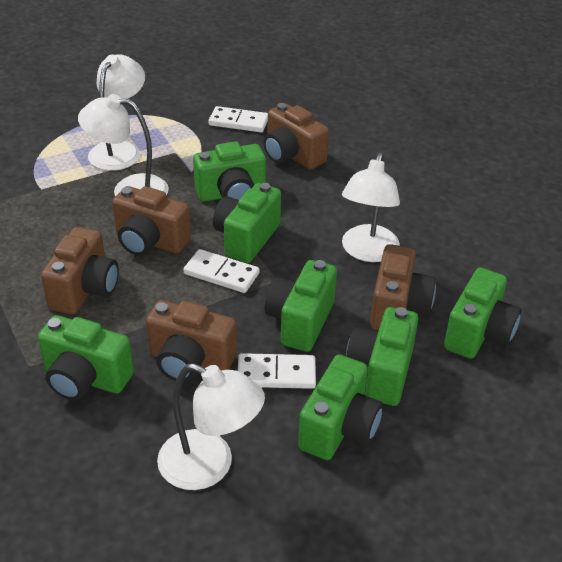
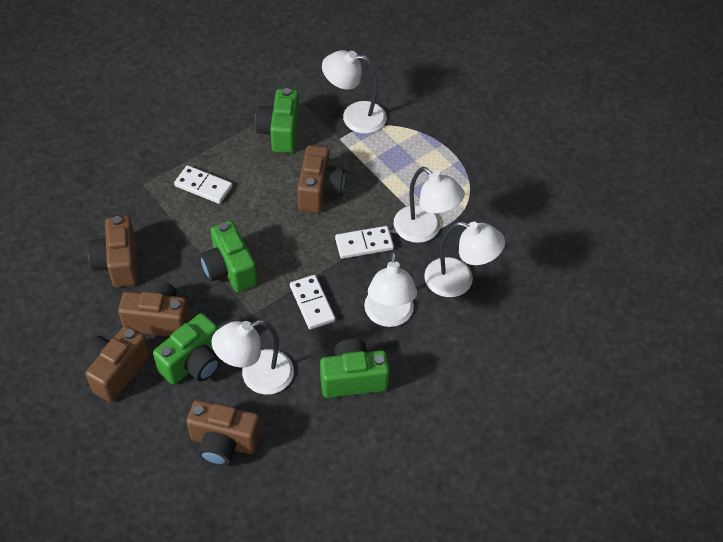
green camera: 7 -> 4
white lamp: 4 -> 5

